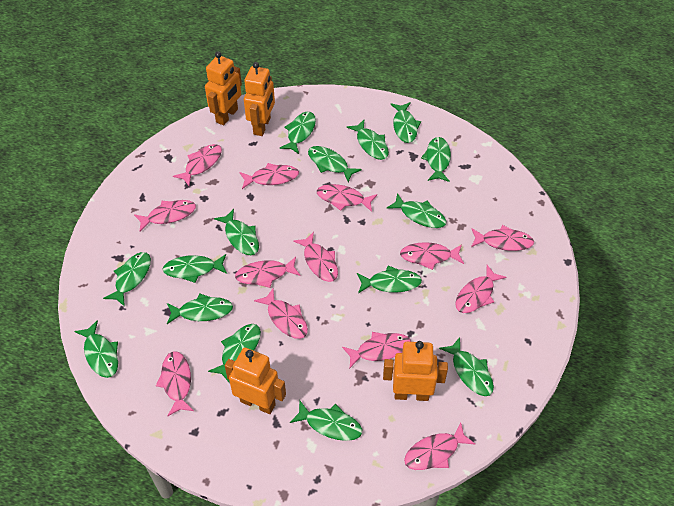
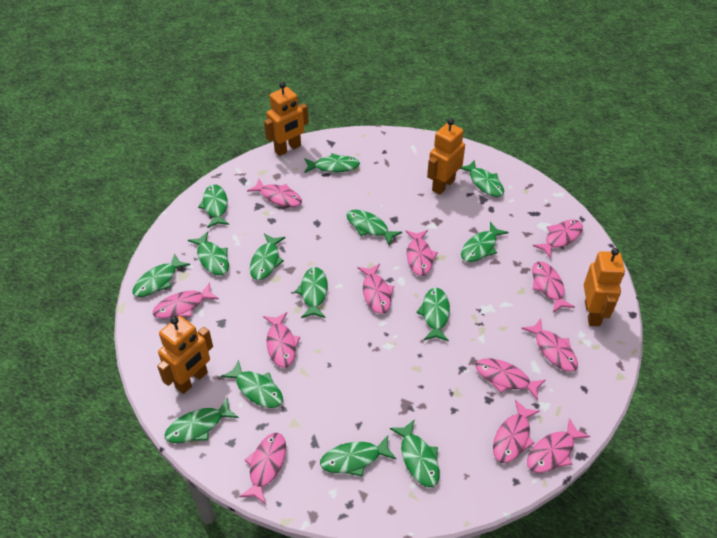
green fish: 15 -> 14
pink fish: 13 -> 12

